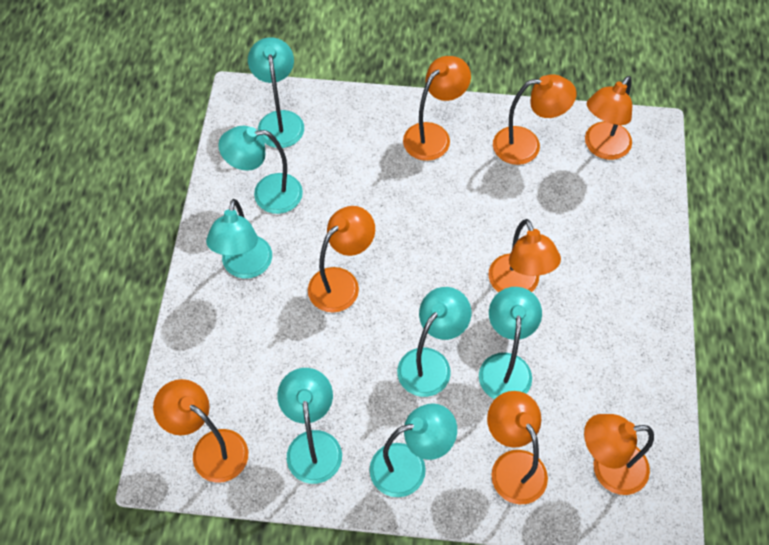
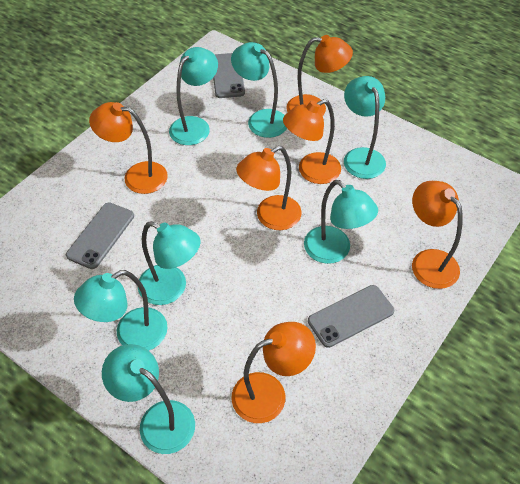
grey phone: 0 -> 3
orange lamp: 8 -> 6

